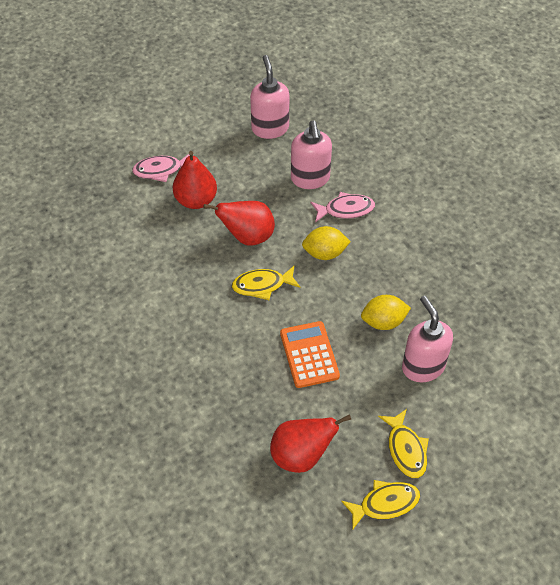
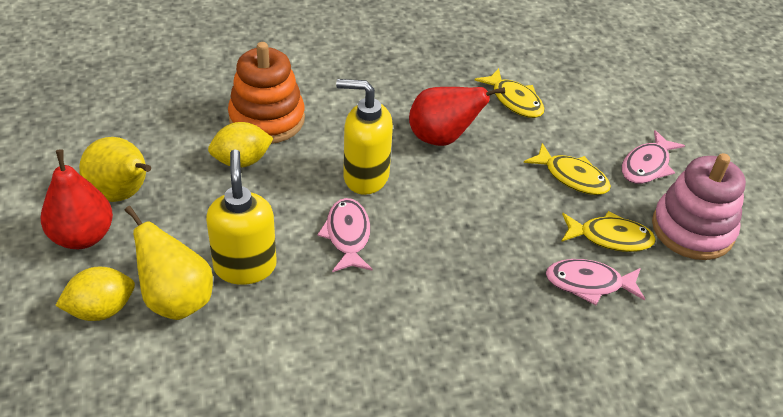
orange calculator: 1 -> 0
orange stacking toy: 0 -> 1
pink fish: 2 -> 3
pink soap dispenser: 3 -> 0
pink stacking toy: 0 -> 1
red pear: 3 -> 2
yellow pear: 0 -> 2
yellow soap dispenser: 0 -> 2

